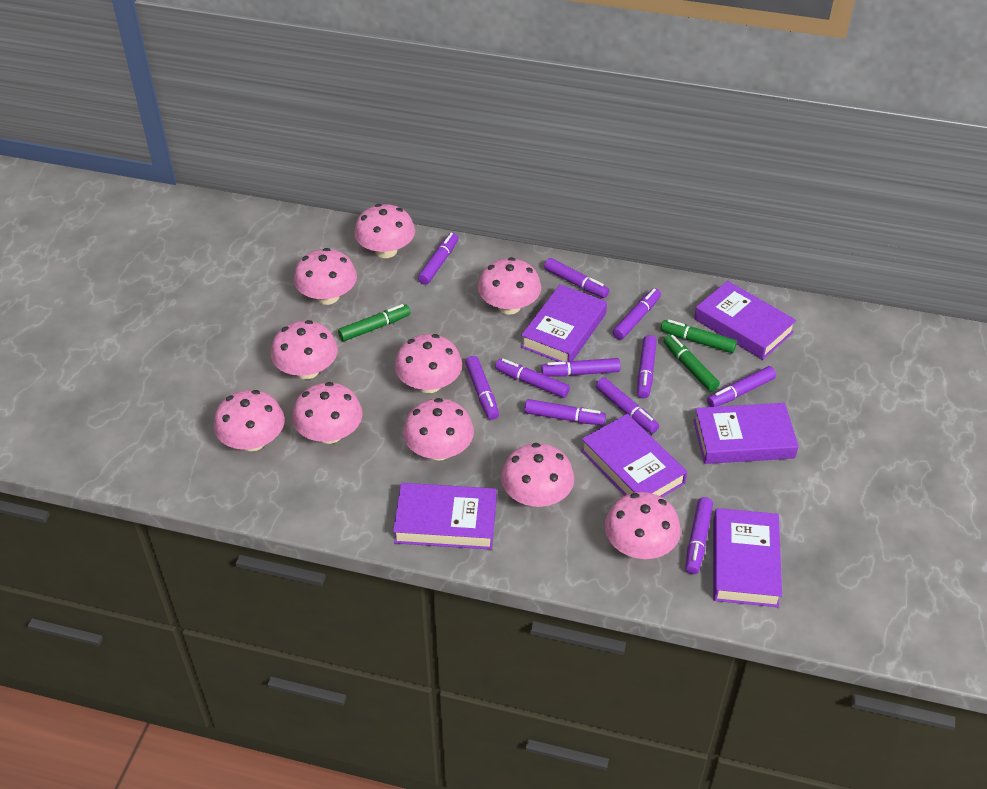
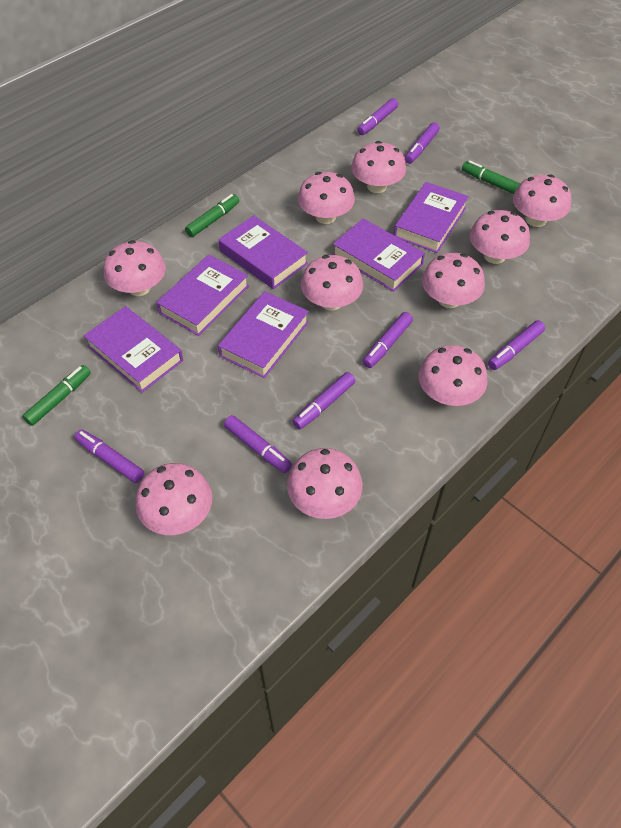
purple marker: 11 -> 7

